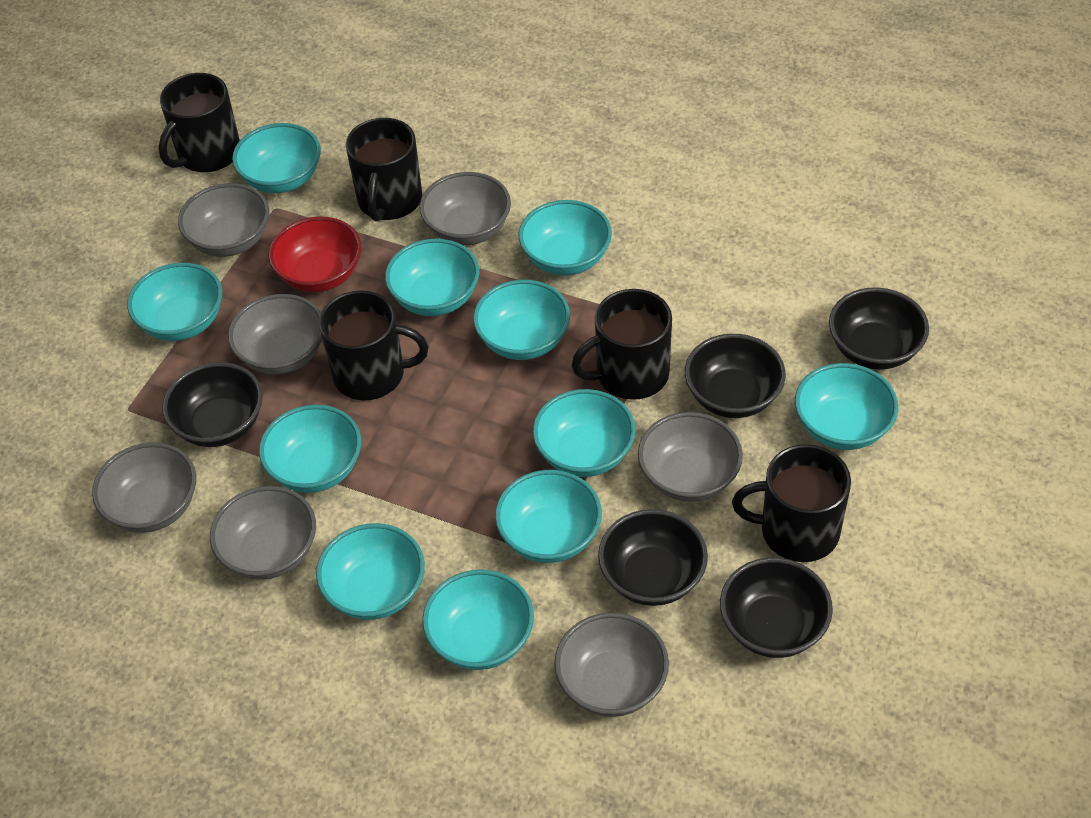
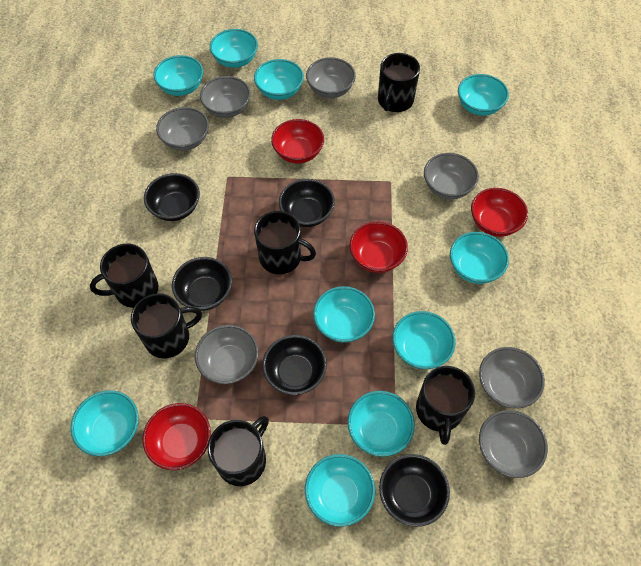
black mug: 5 -> 6
red bowl: 1 -> 4
turquoise bowl: 11 -> 10

